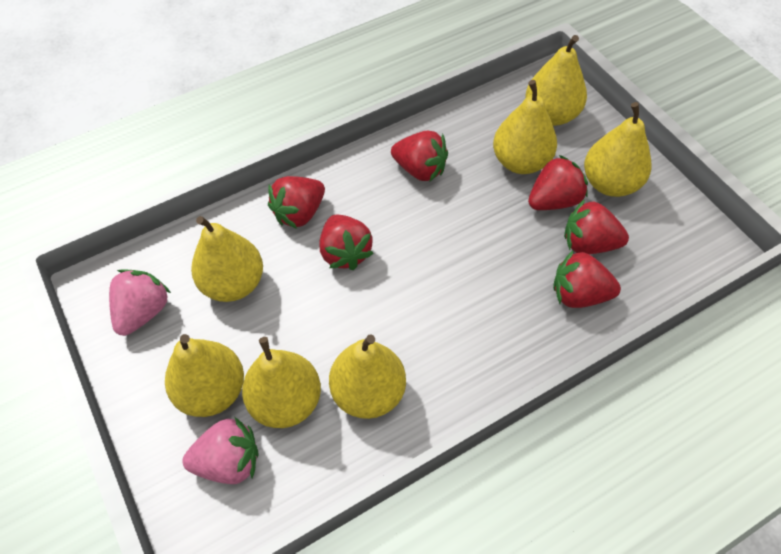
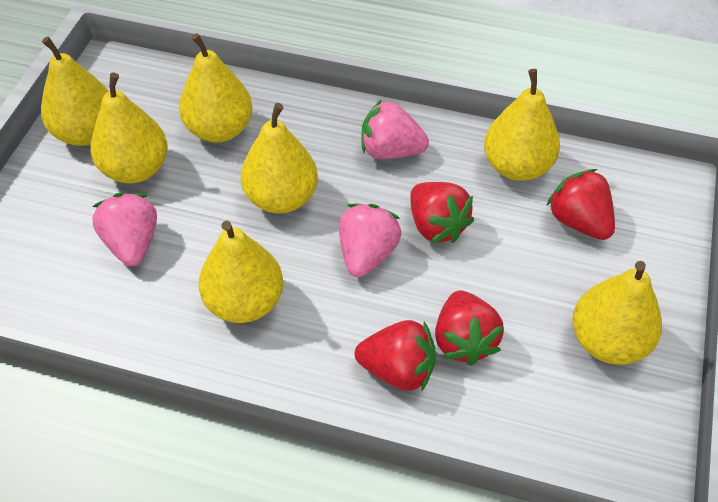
pink strawberry: 2 -> 3
red strawberry: 6 -> 4

